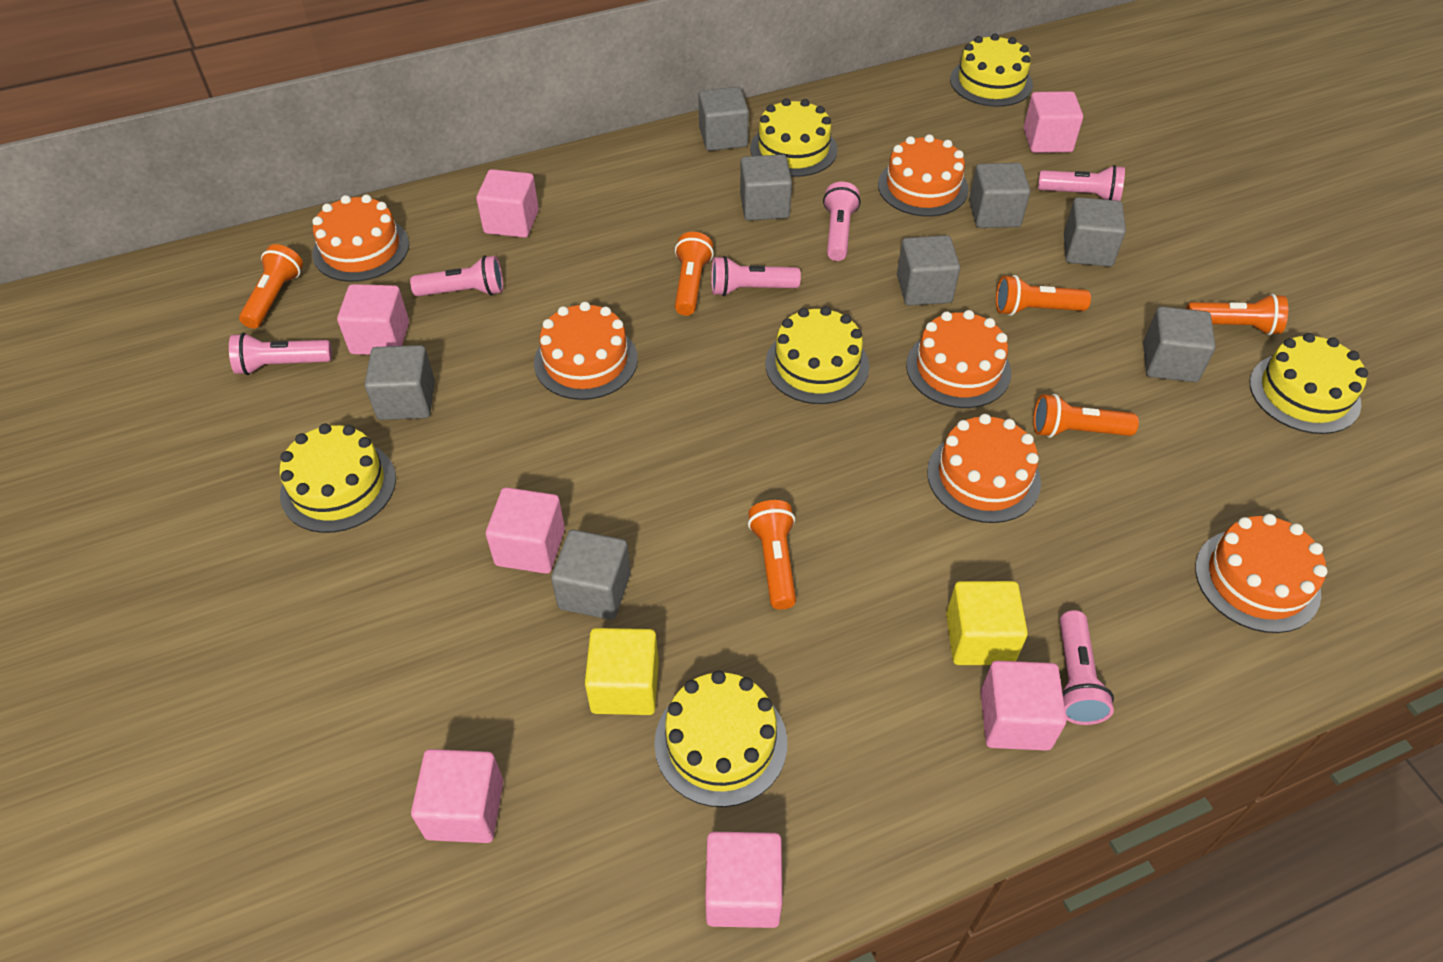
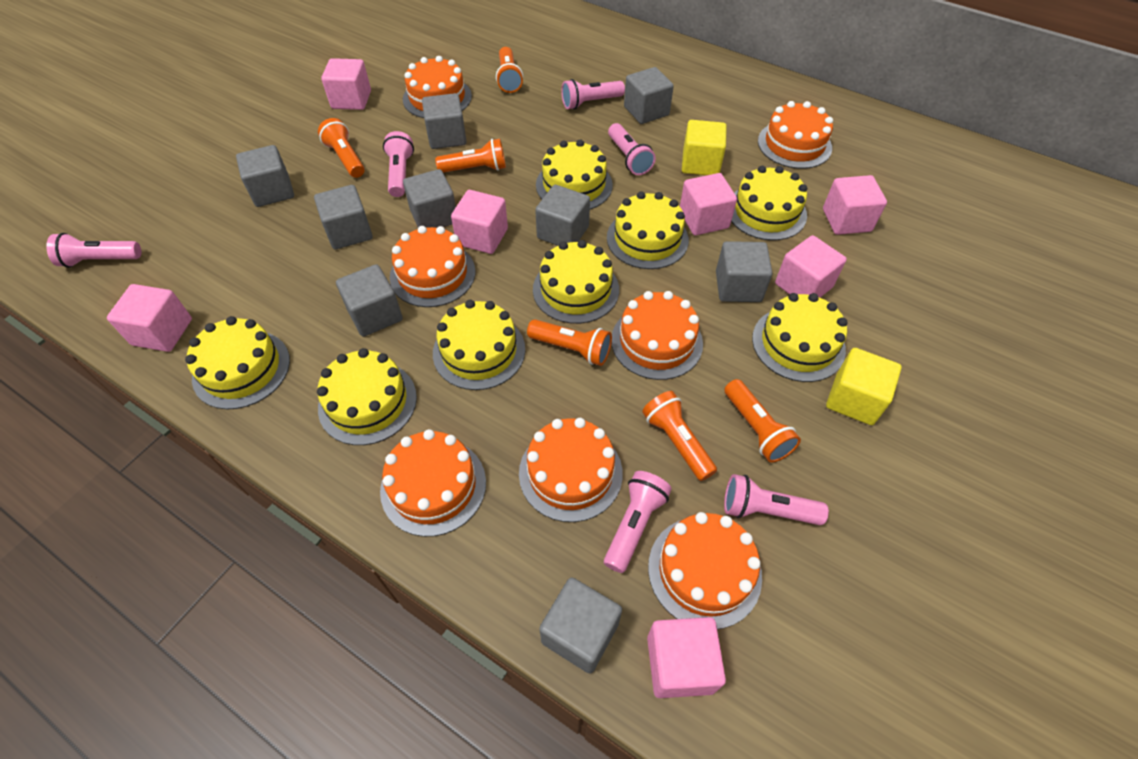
grey cube: 8 -> 9
orange cake: 6 -> 7
yellow cake: 6 -> 8

